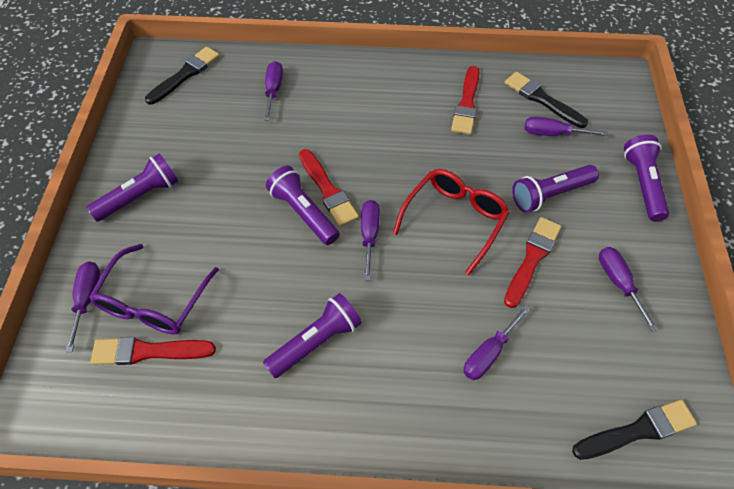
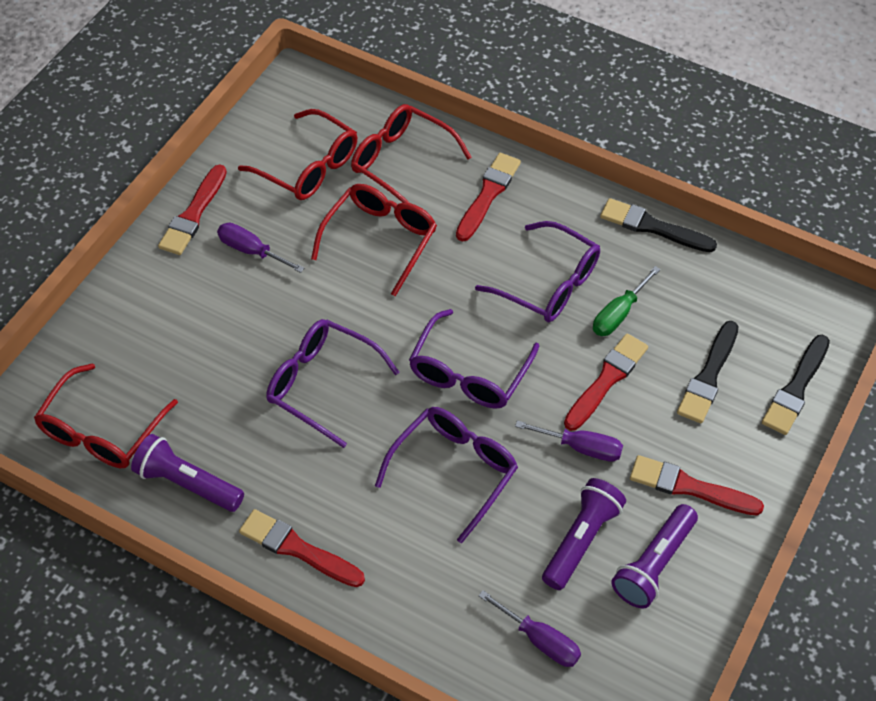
green screwdriver: 0 -> 1
purple flashlight: 5 -> 3
purple glasses: 1 -> 4
purple screwdriver: 6 -> 3
red brush: 4 -> 5
red glasses: 1 -> 4

